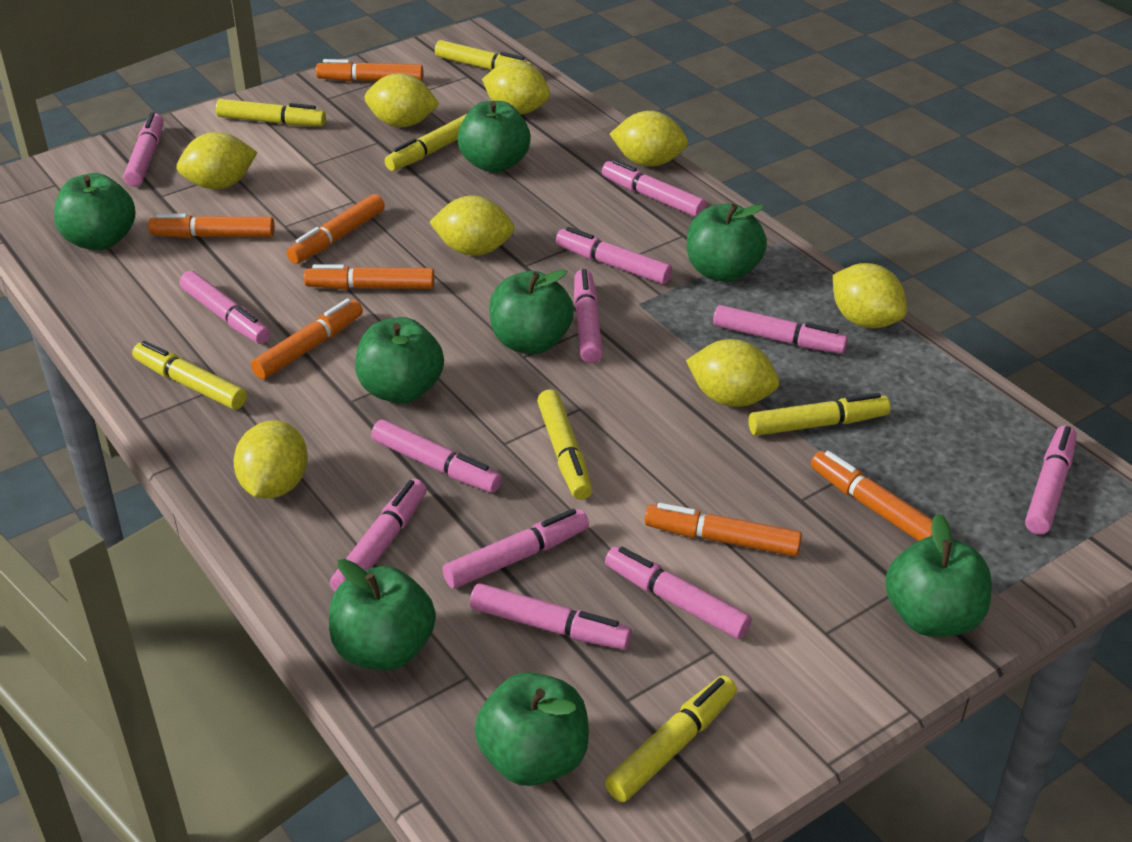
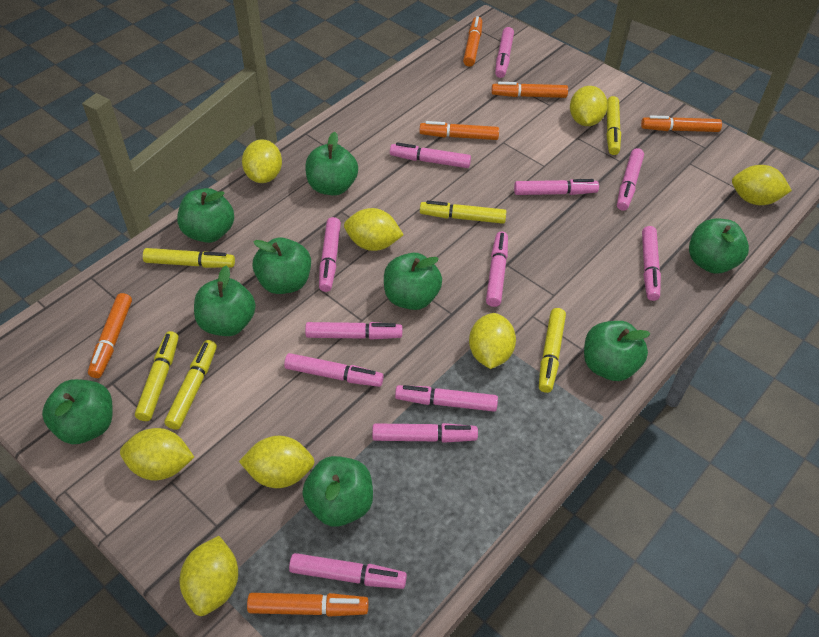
green apple: 8 -> 9
orange marker: 7 -> 6
yellow marker: 7 -> 6

